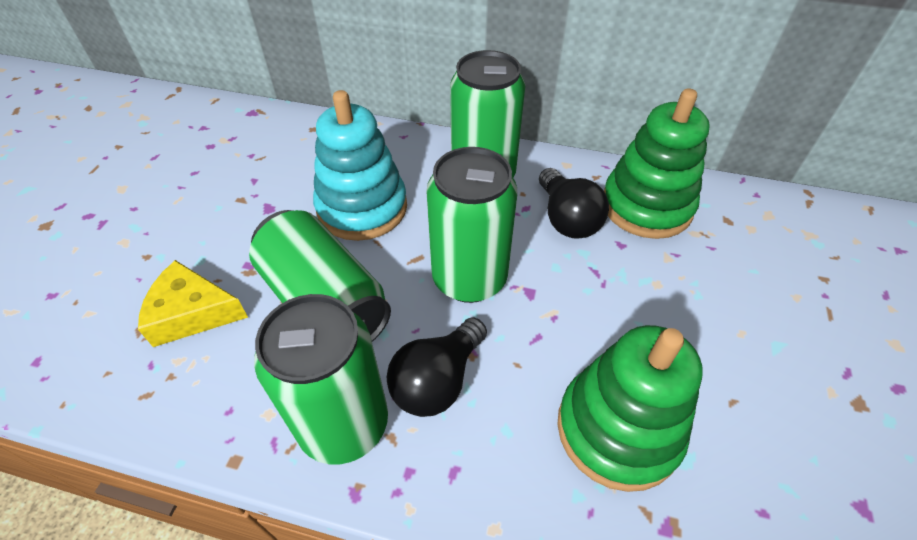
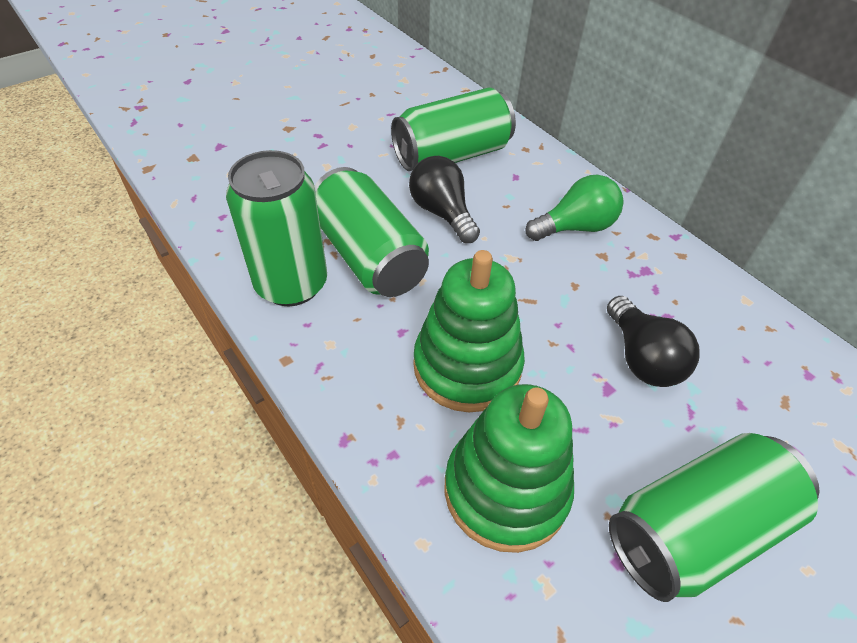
green light bulb: 0 -> 1
turquoise stacking toy: 1 -> 0
yellow cheese: 1 -> 0

